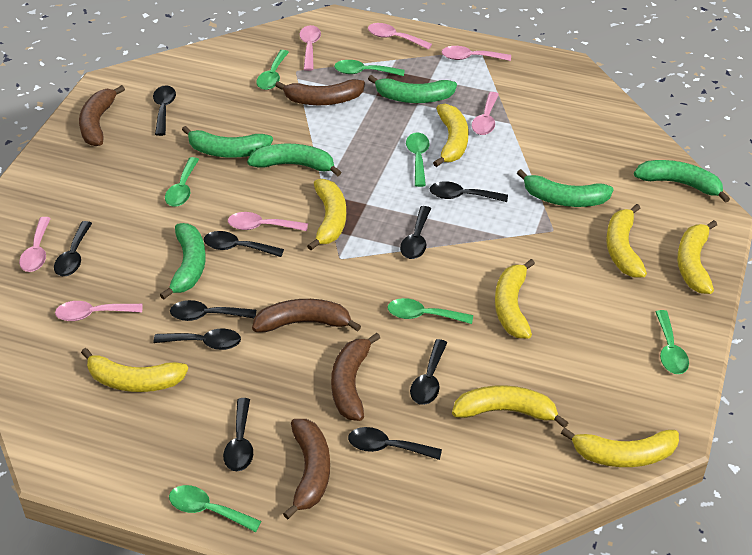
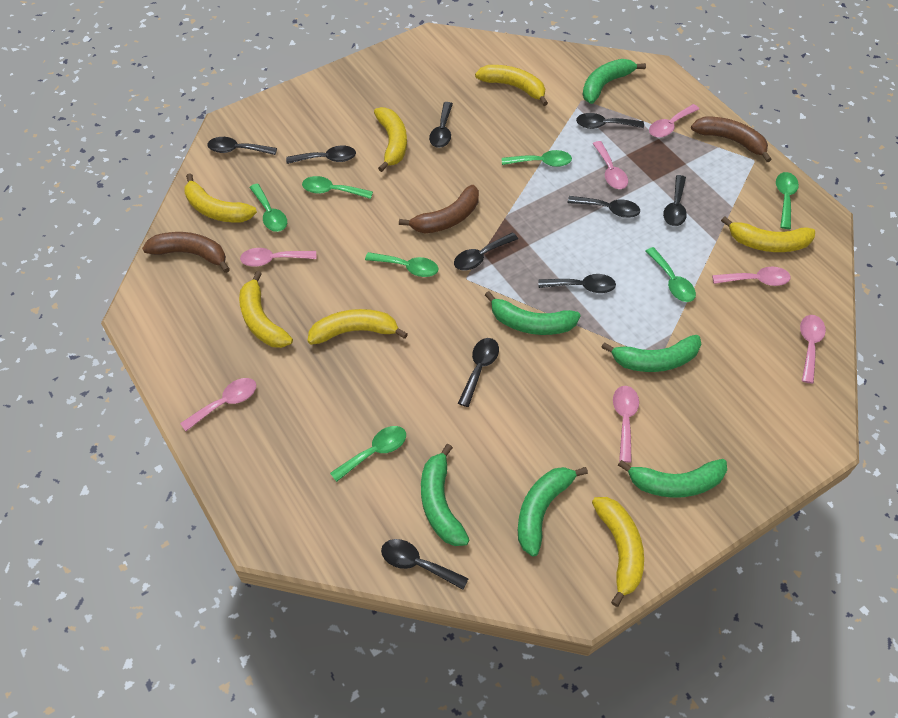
brown banana: 5 -> 3
yellow banana: 8 -> 7

